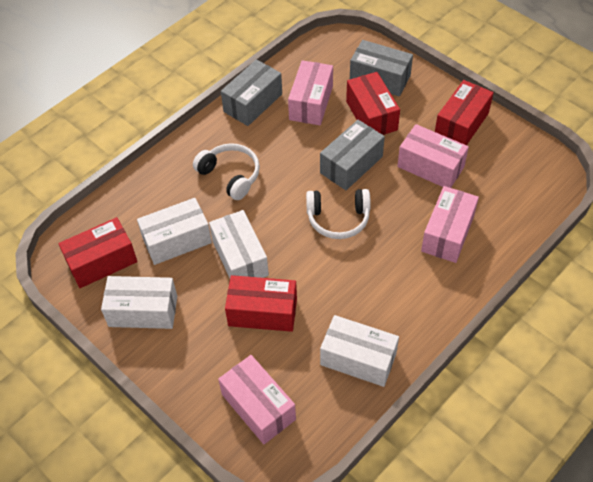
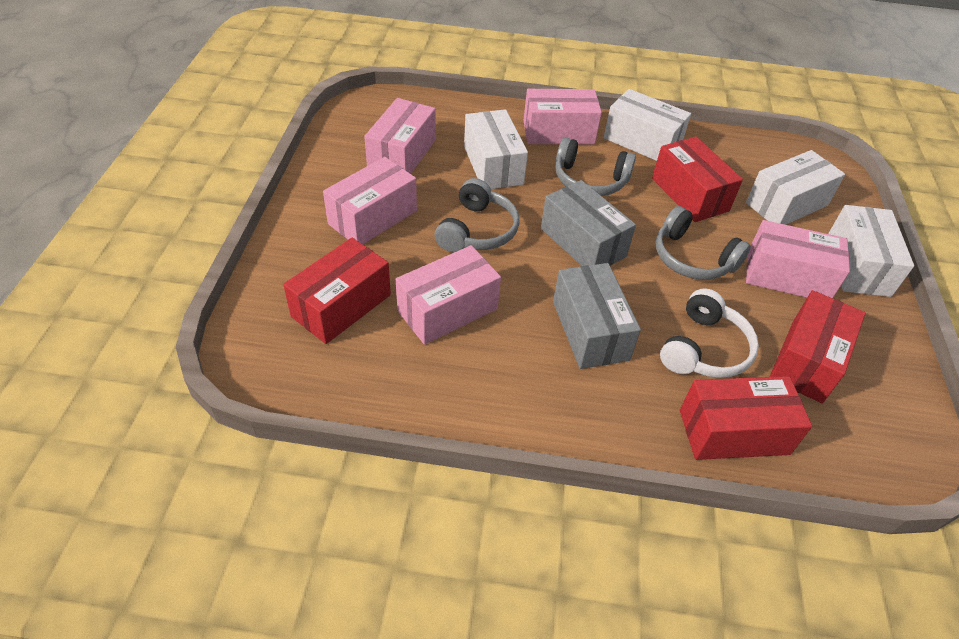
grey box: 3 -> 2
grey headphones: 0 -> 3
pink box: 4 -> 5
white headphones: 2 -> 1

